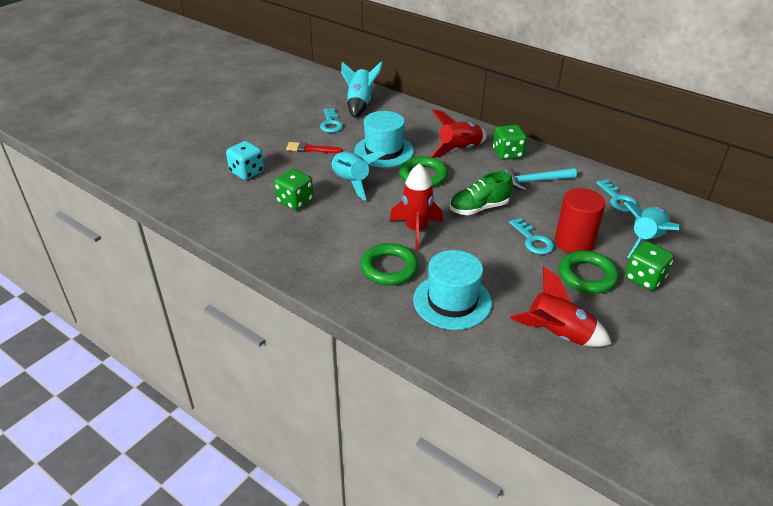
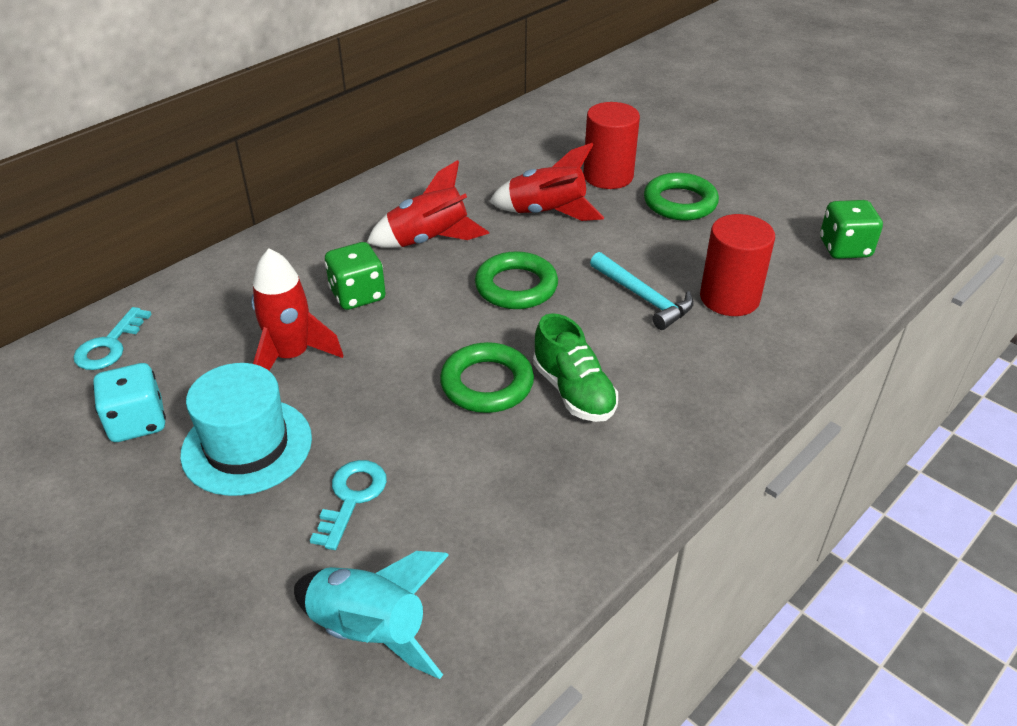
green dice: 3 -> 2
red brush: 1 -> 0
red cylinder: 1 -> 2
turquoise hat: 2 -> 1
turquoise key: 3 -> 2
turquoise rocket: 3 -> 1

